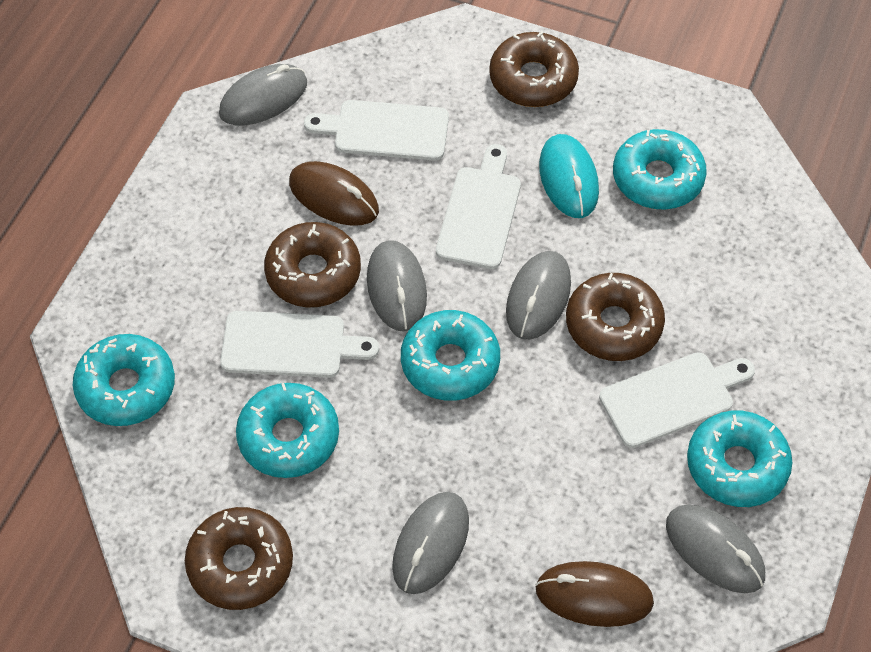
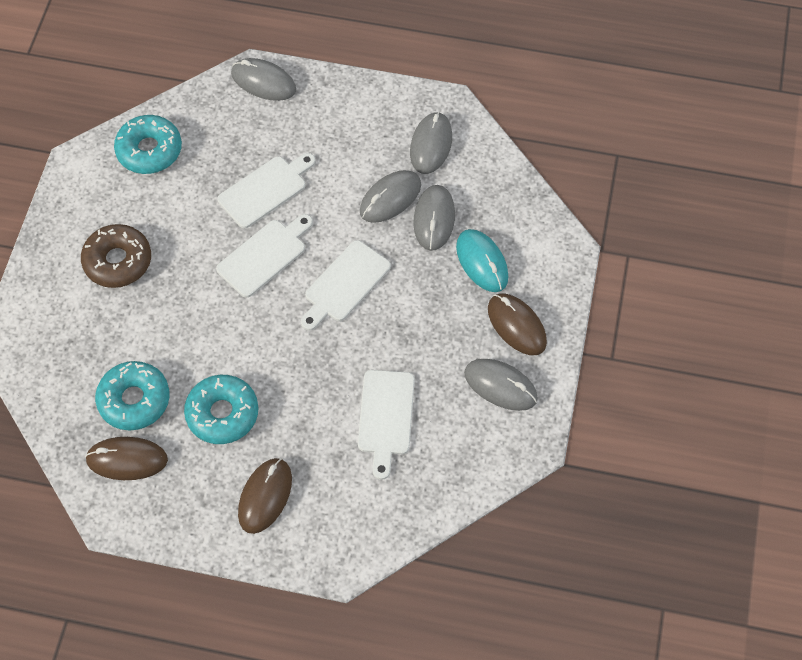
brown donut: 4 -> 1
brown mouse: 2 -> 3
turquoise donut: 5 -> 3

